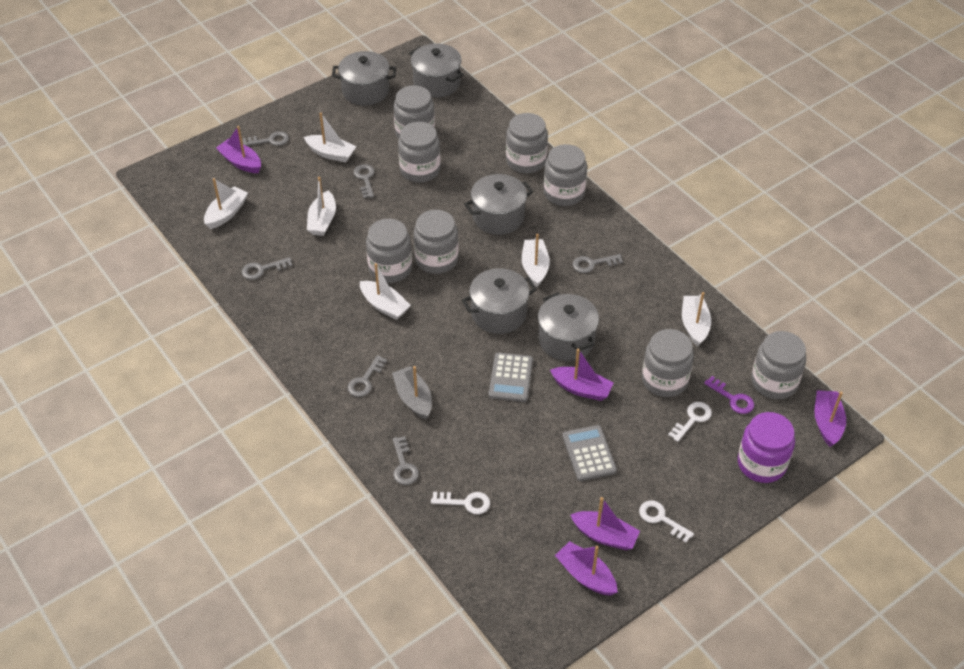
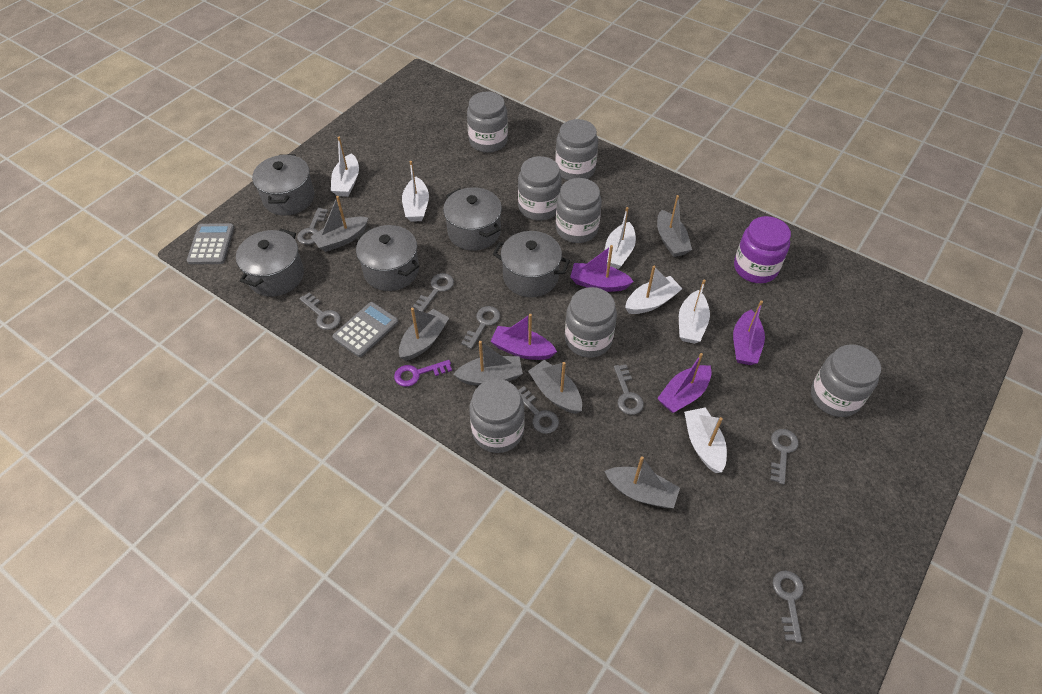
grey boat: 1 -> 6
grey jar: 8 -> 7
grey key: 6 -> 8
purple boat: 5 -> 4
white key: 3 -> 0

